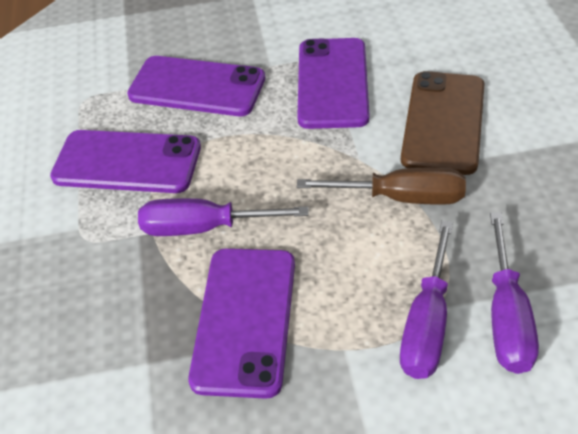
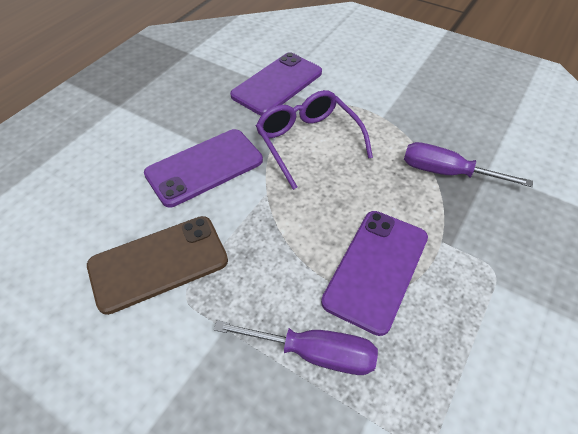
brown screwdriver: 1 -> 0
purple glasses: 0 -> 1
purple phone: 4 -> 3
purple screwdriver: 3 -> 2

